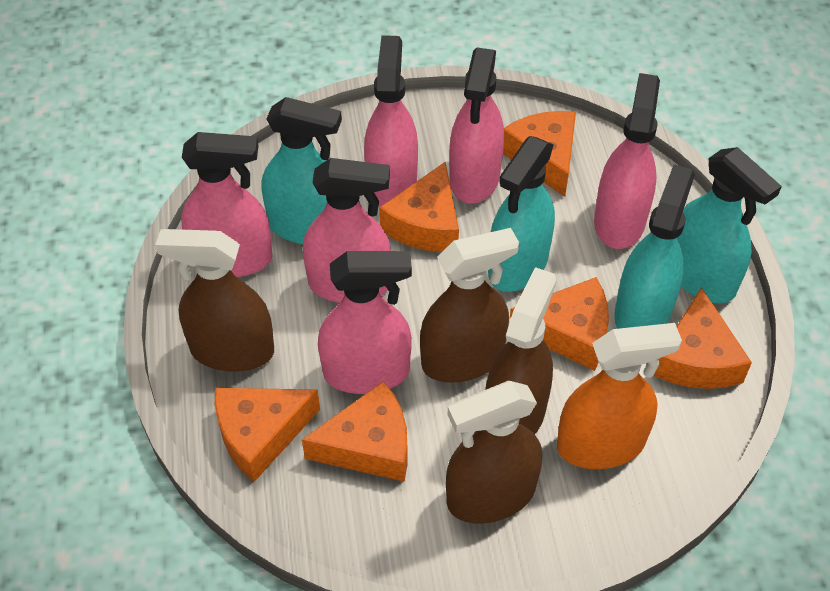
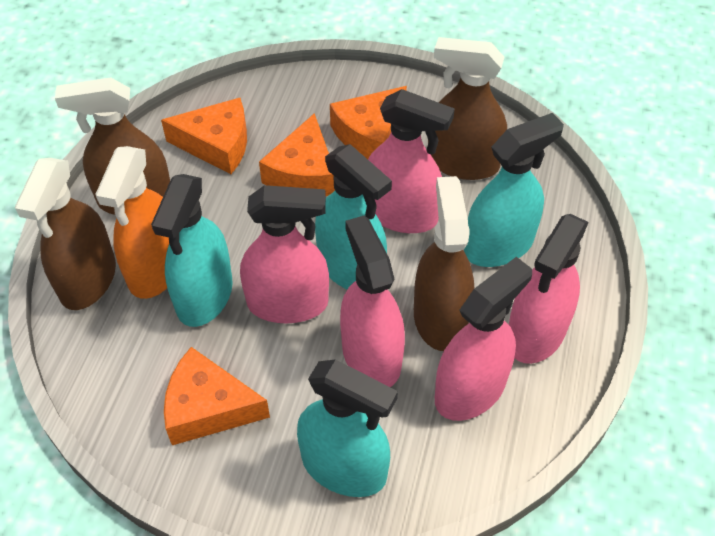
orange cheese: 6 -> 4
pink spray bottle: 6 -> 5

